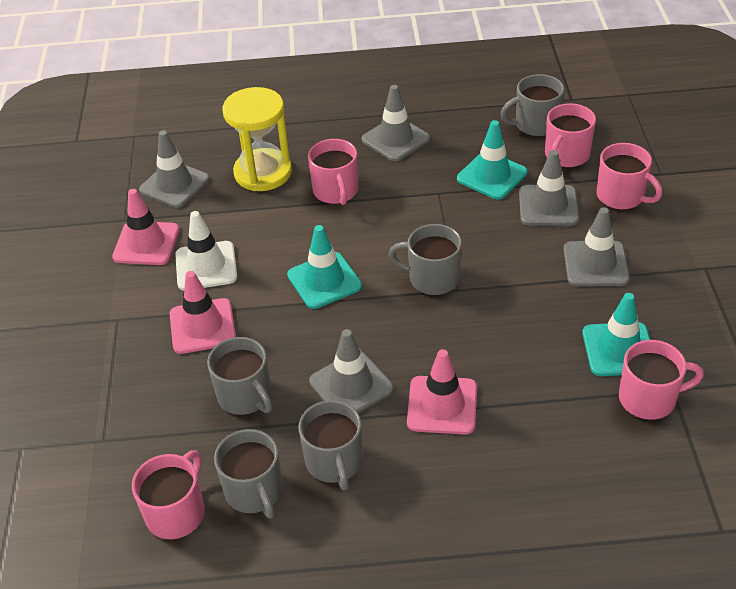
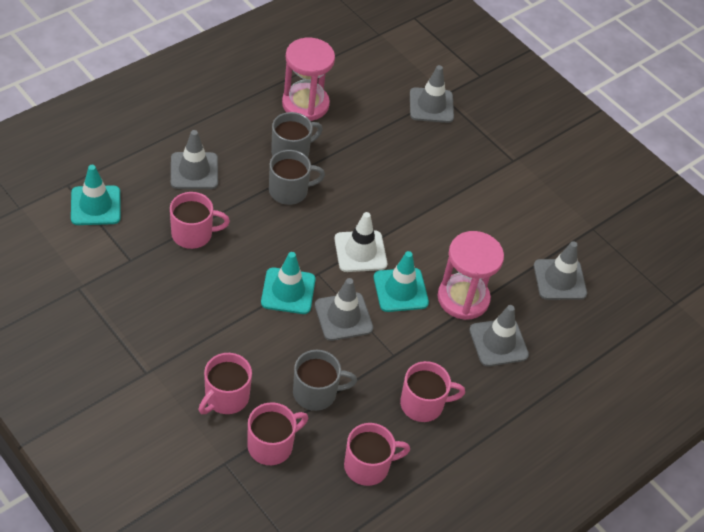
grey mug: 5 -> 3
pink hourglass: 0 -> 2
pink traffic cone: 3 -> 0
yellow hourglass: 1 -> 0

